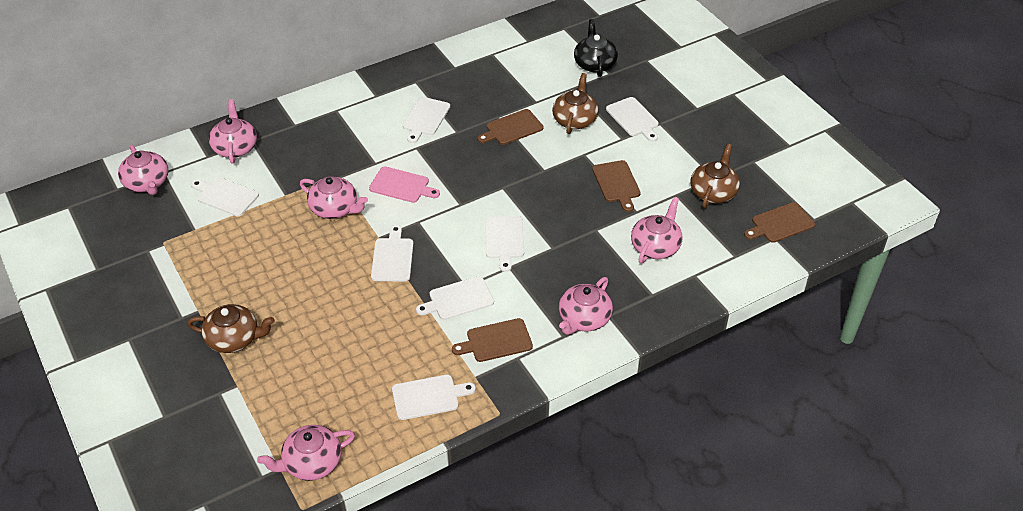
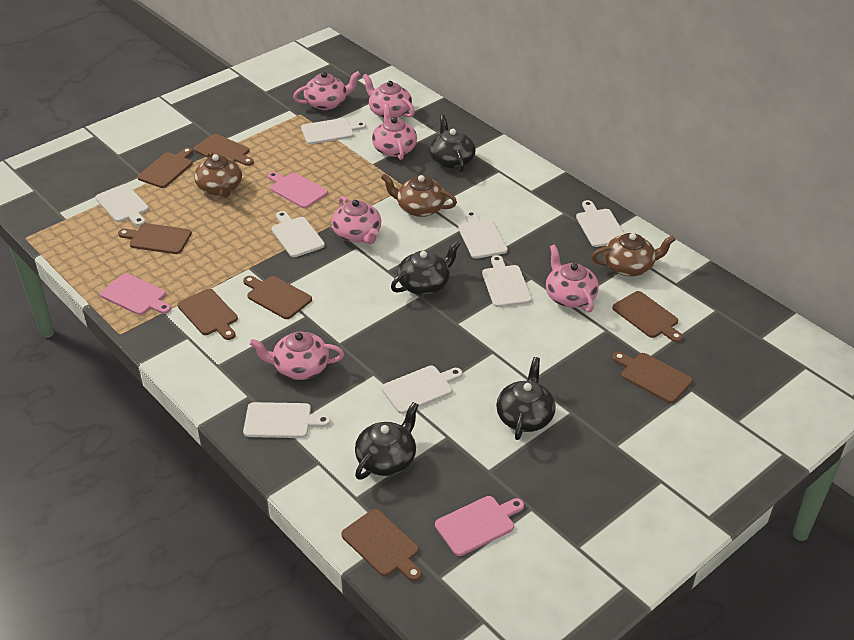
black teapot: 1 -> 4
brown cutting board: 4 -> 8
pink cutting board: 1 -> 3
white cutting board: 7 -> 8

